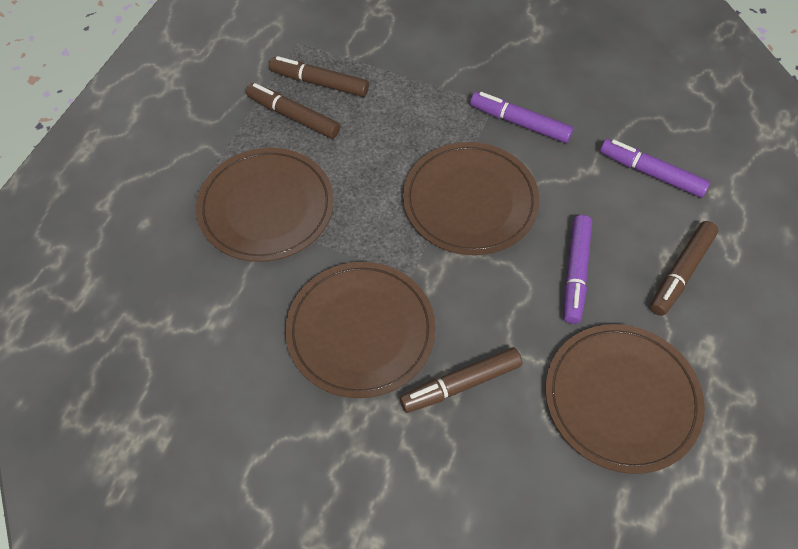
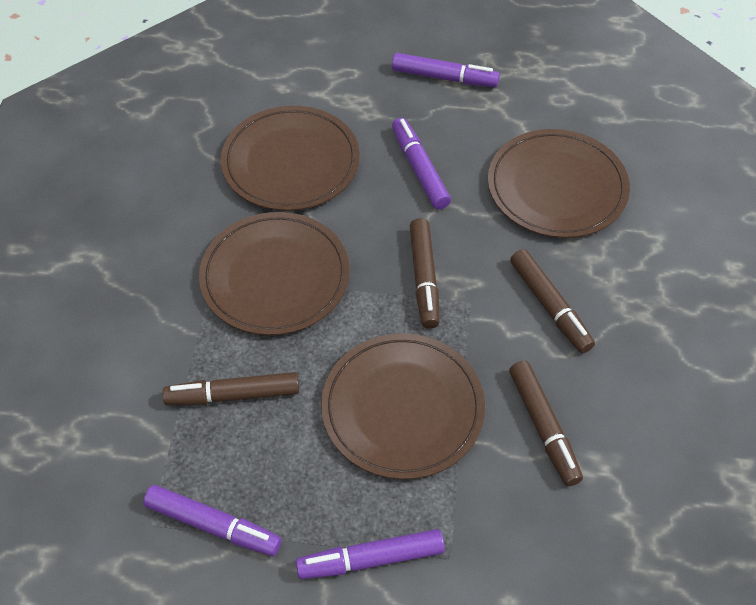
purple marker: 3 -> 4

